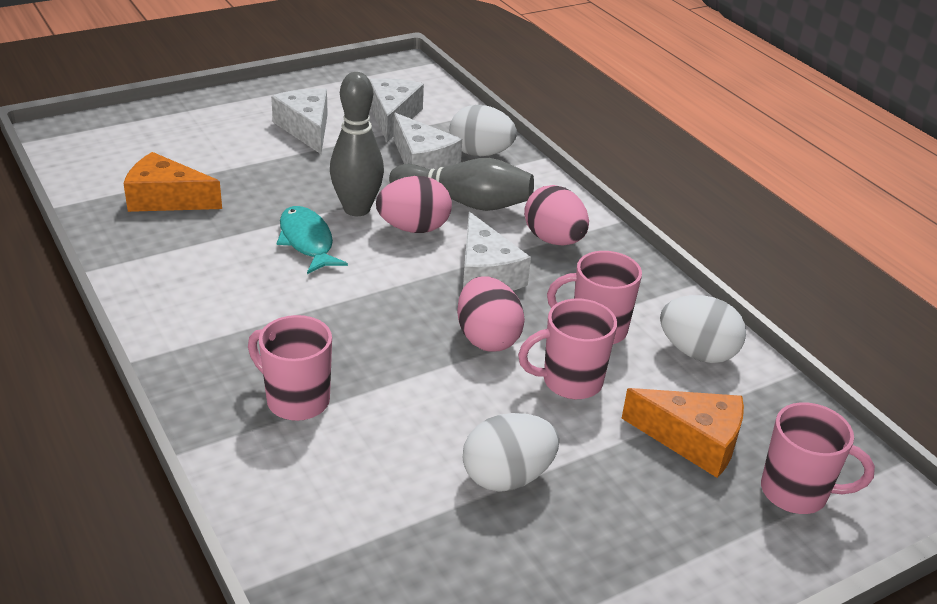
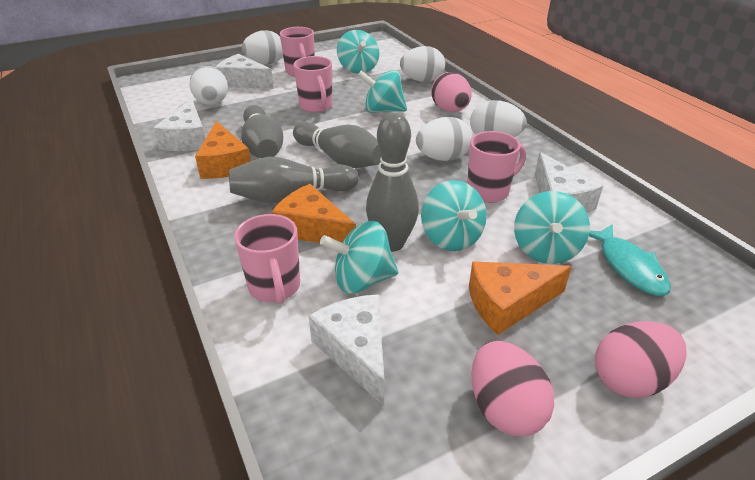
grey bowling pin: 2 -> 4
orange cheese: 2 -> 3
turquoise spinning top: 0 -> 5
white egg: 3 -> 5

